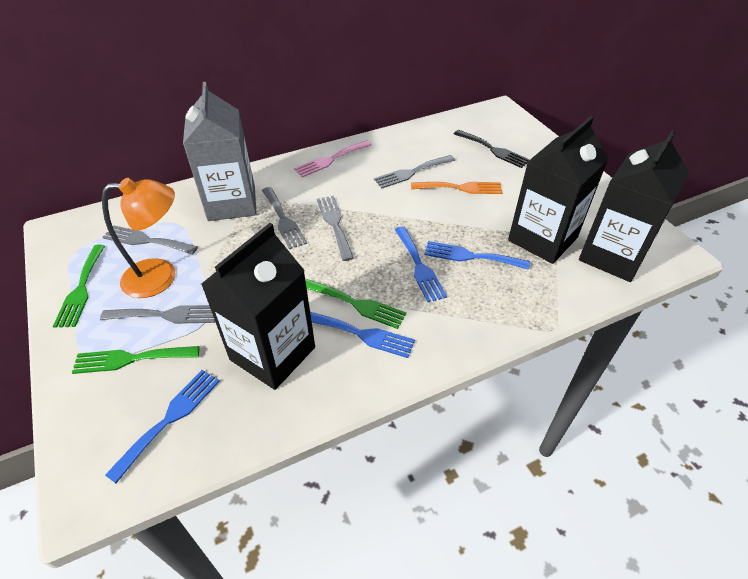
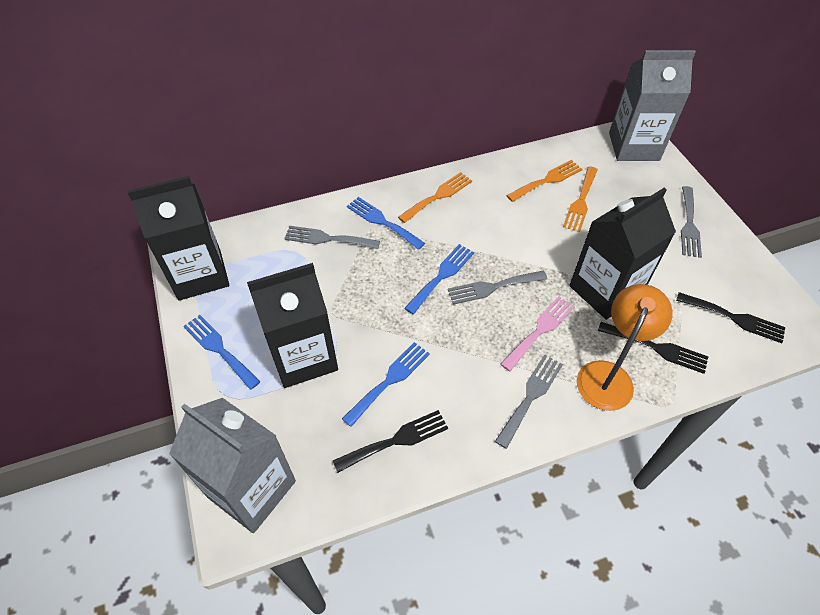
black fork: 1 -> 3
green fork: 3 -> 0
grey carton: 1 -> 2
grey fork: 5 -> 4
orange fork: 1 -> 3

